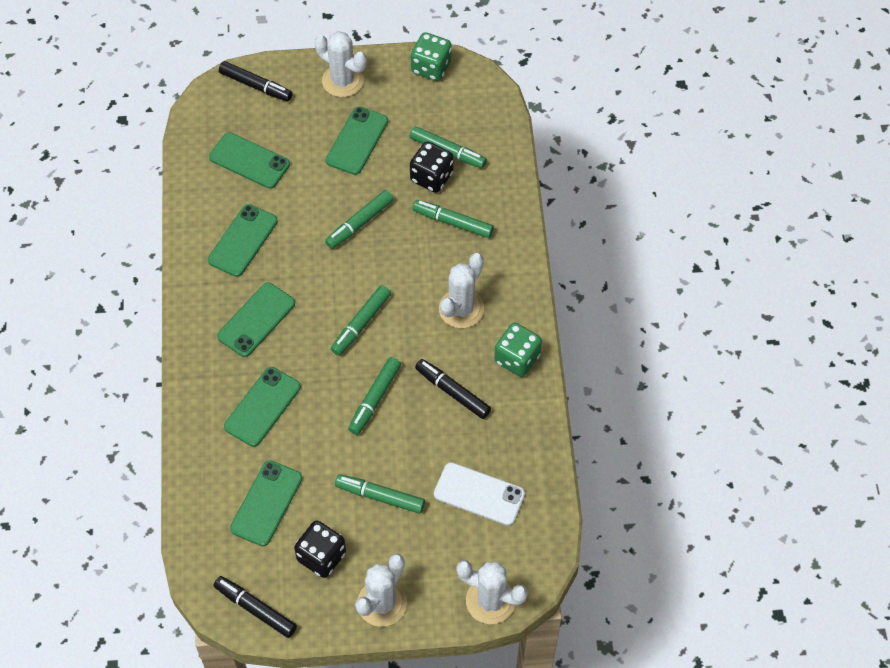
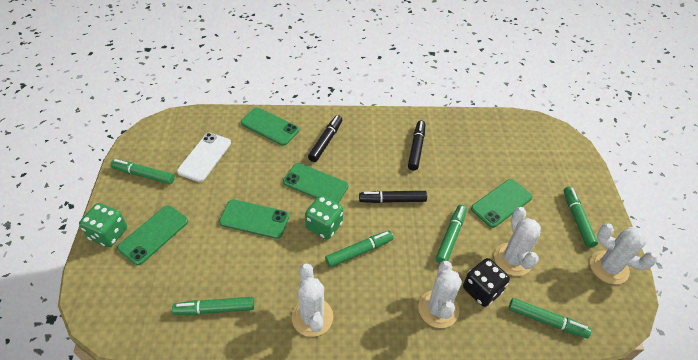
black dice: 2 -> 1
green phone: 6 -> 5

